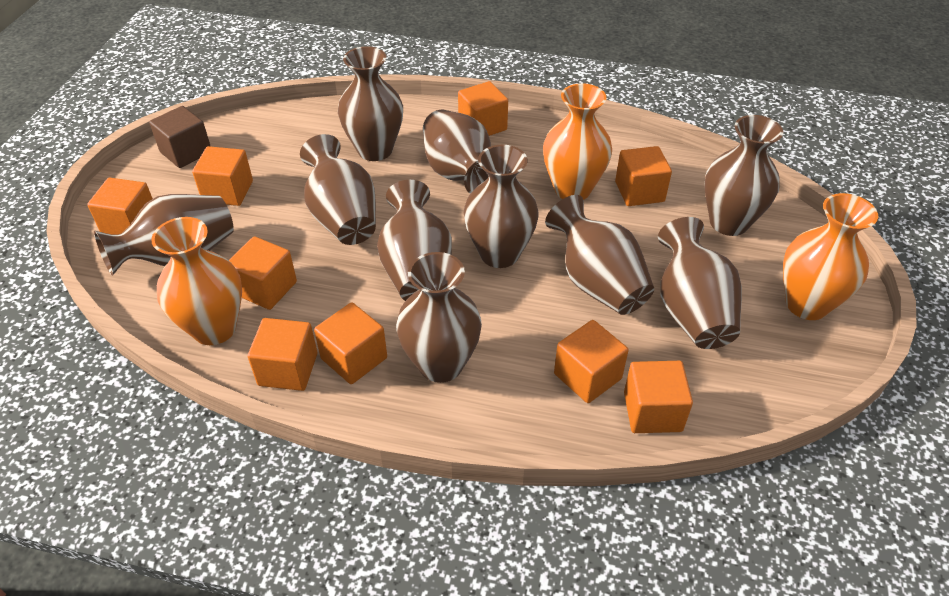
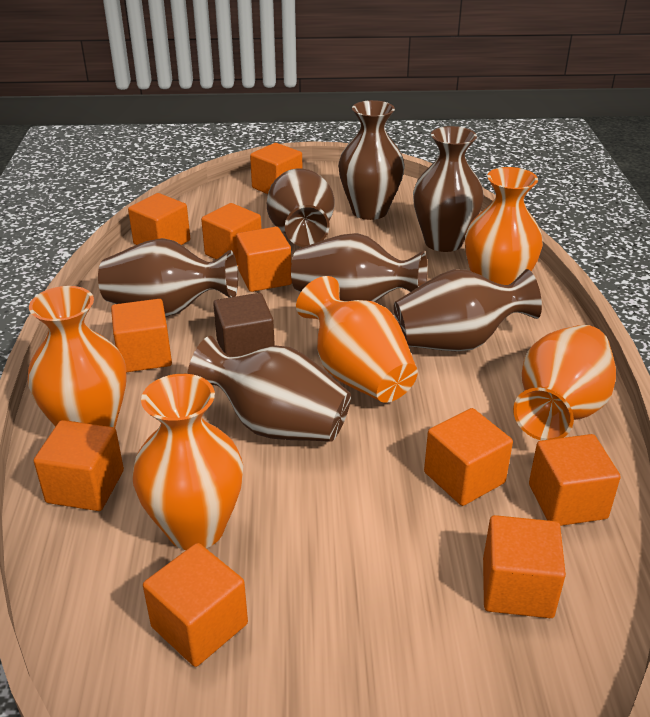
brown vase: 10 -> 7
orange cube: 9 -> 10
orange vase: 3 -> 5

